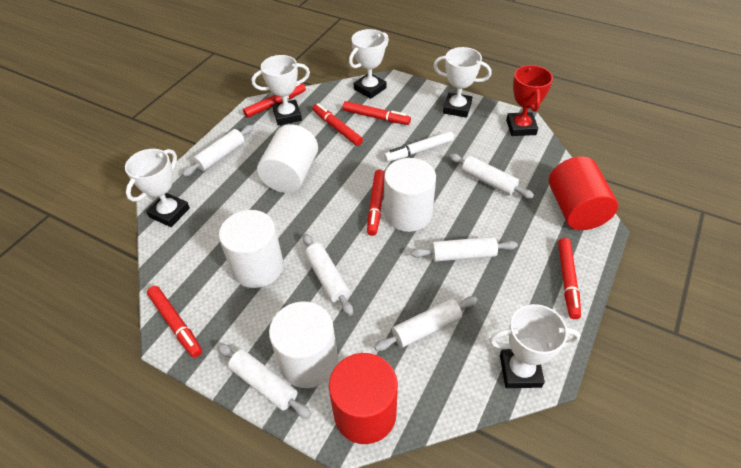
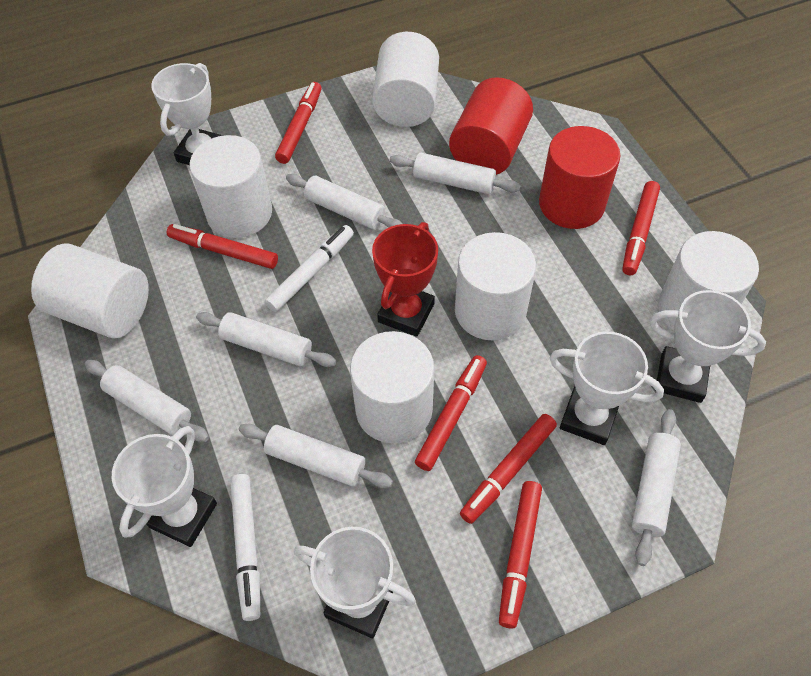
white cylinder: 4 -> 6
white marker: 1 -> 2

